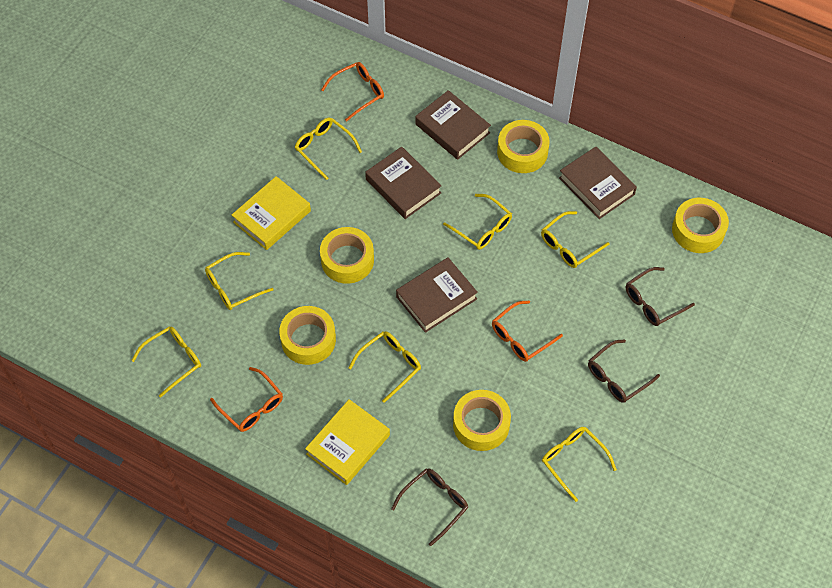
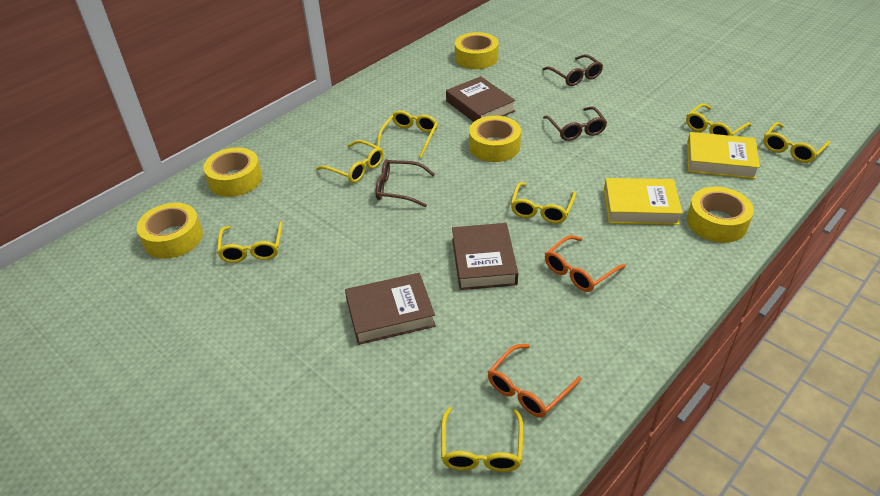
brown book: 4 -> 3
orange glasses: 3 -> 2

